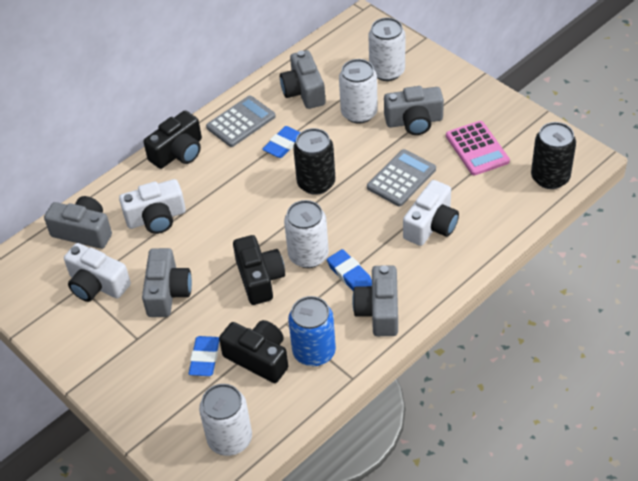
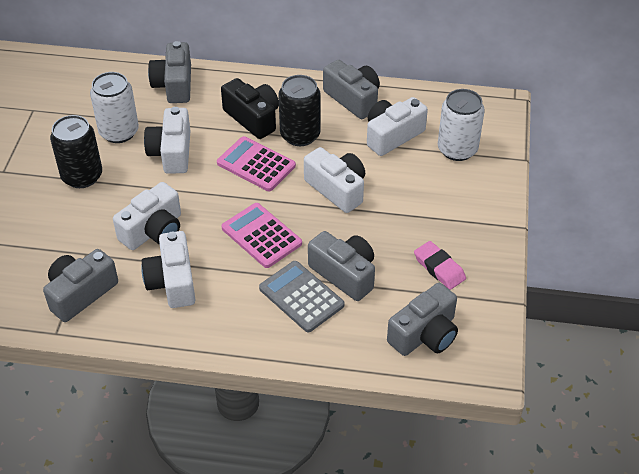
black camera: 3 -> 1
blue can: 1 -> 0
blue eraser: 3 -> 0
grey calculator: 2 -> 1
pink calculator: 1 -> 2
pink eraser: 0 -> 1
white camera: 3 -> 5
white can: 4 -> 2

